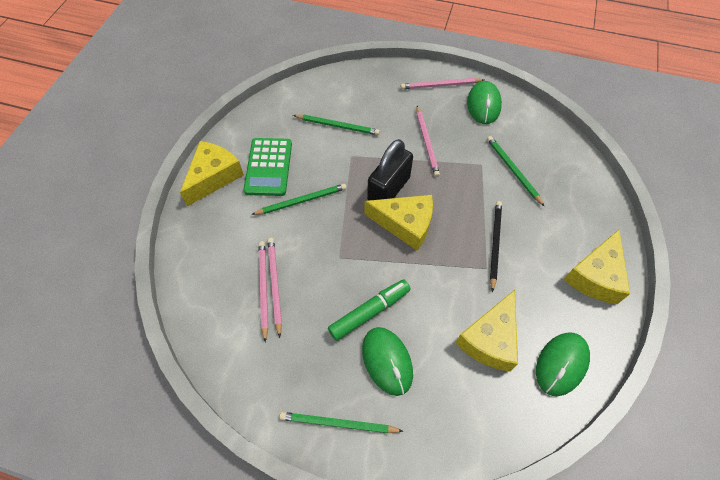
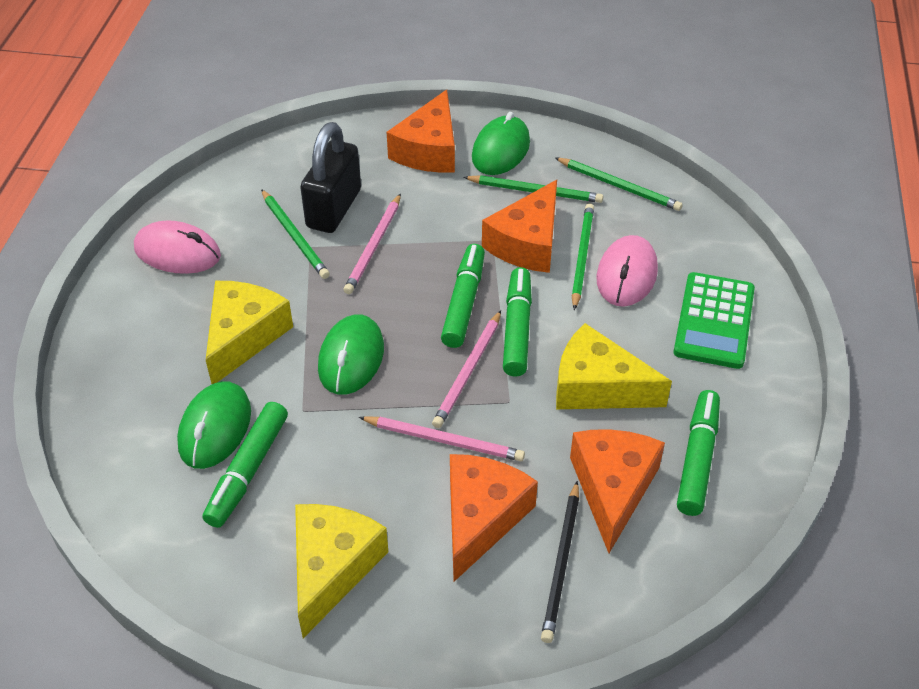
green marker: 1 -> 4
orange cheese: 0 -> 4
pink mouse: 0 -> 2
pink pencil: 4 -> 3
yellow cheese: 4 -> 3

